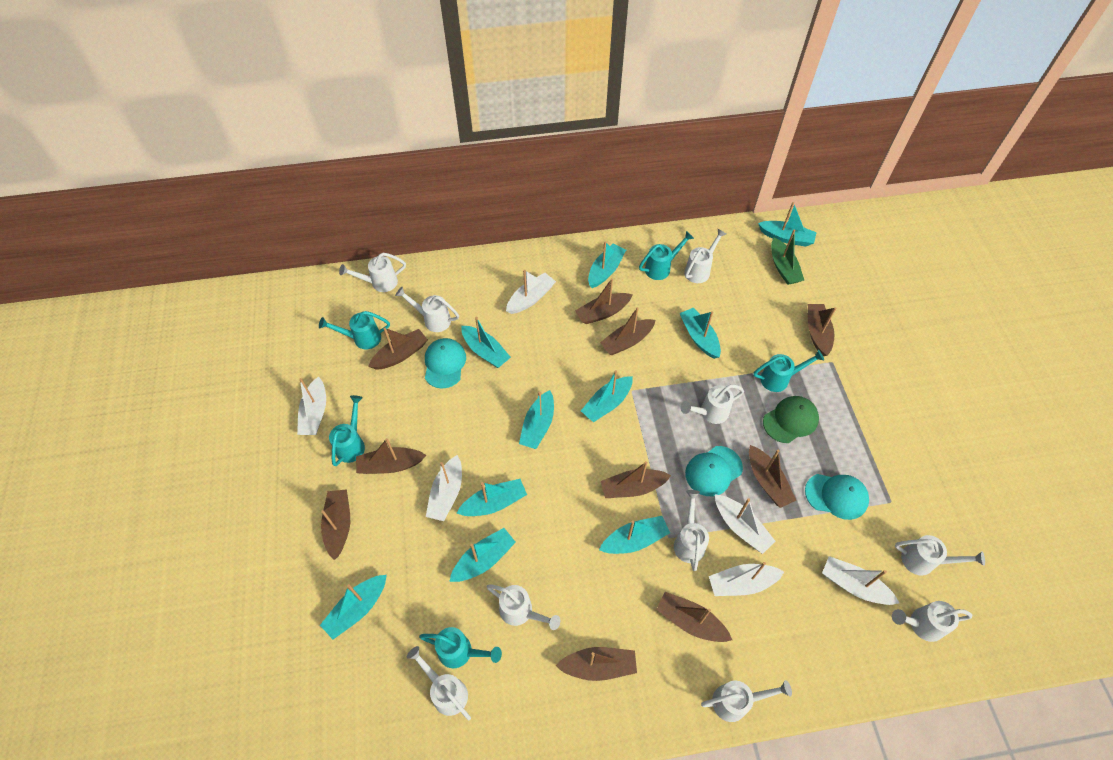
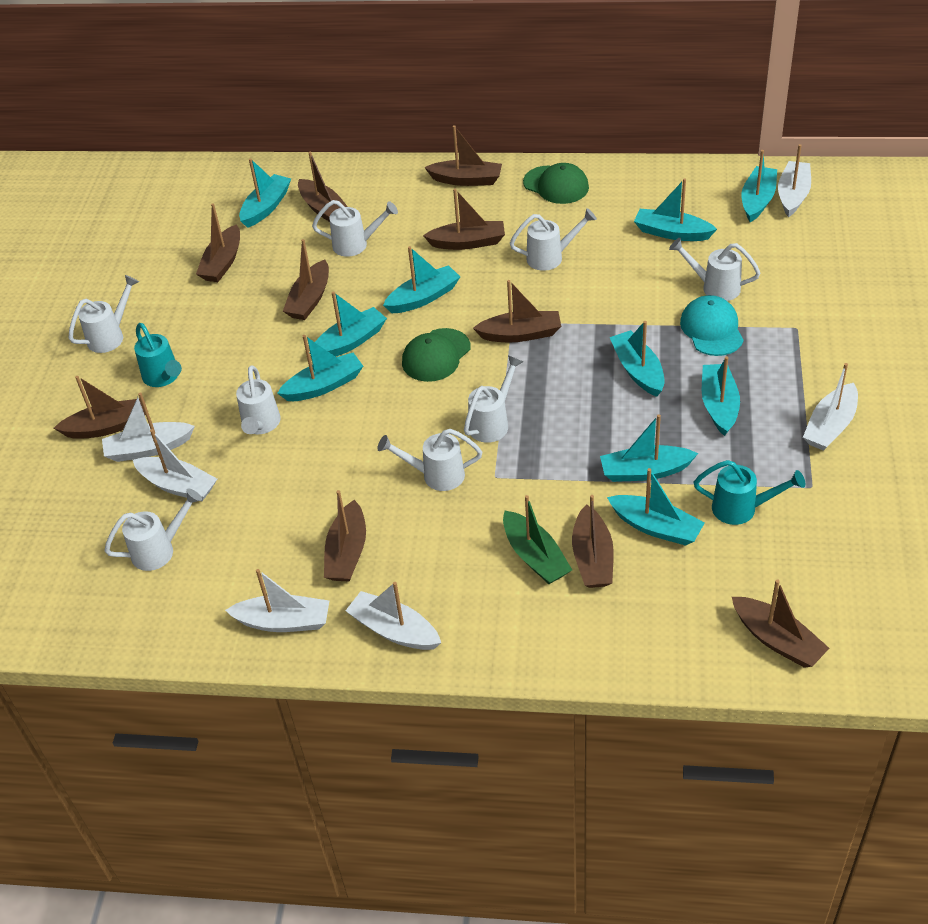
green cap: 1 -> 2
turquoise cap: 3 -> 1
turquoise watering can: 5 -> 2
white watering can: 10 -> 8

